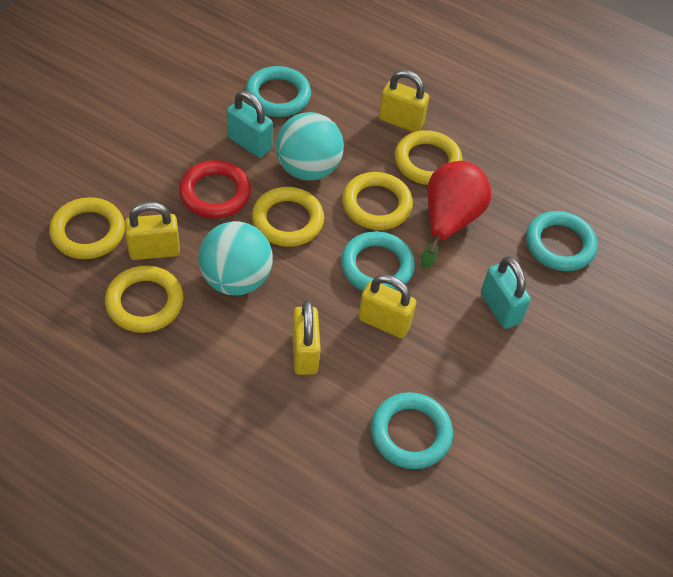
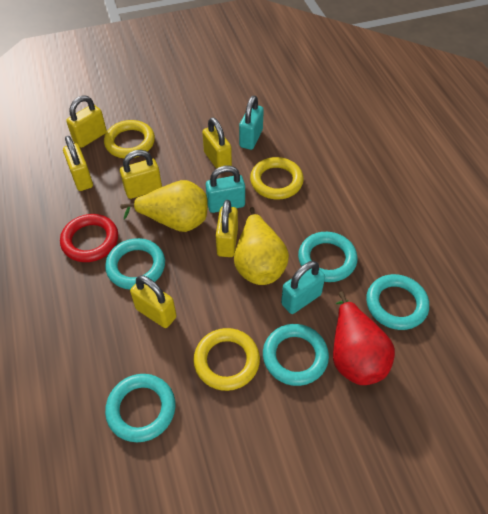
turquoise ball: 2 -> 0
turquoise padlock: 2 -> 3
turquoise ring: 4 -> 5
yellow padlock: 4 -> 6
yellow pear: 0 -> 2
yellow ring: 5 -> 3

